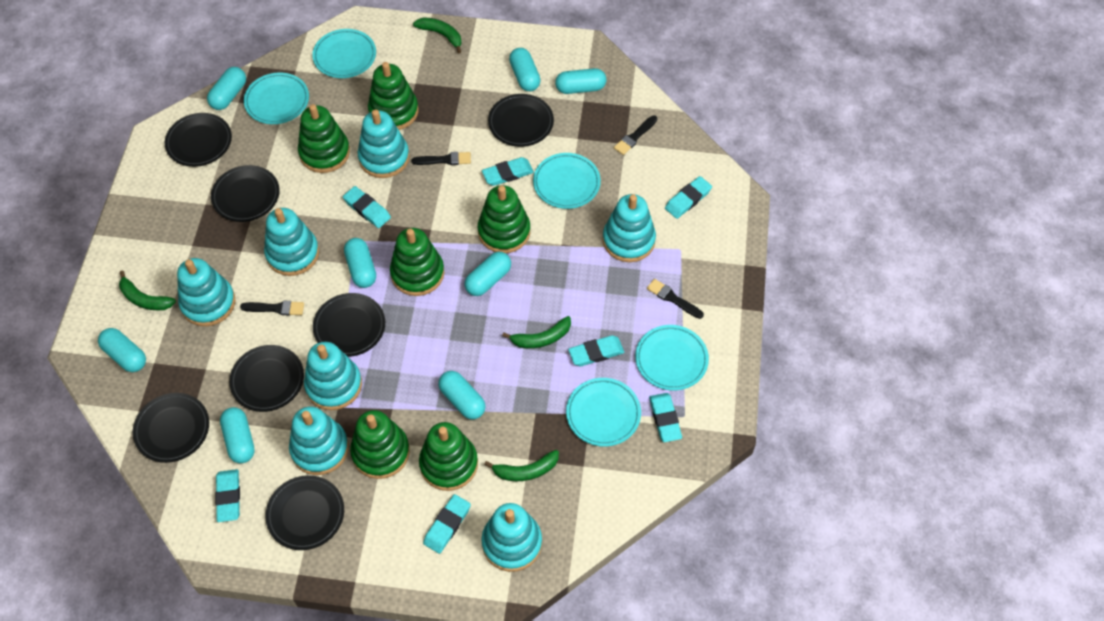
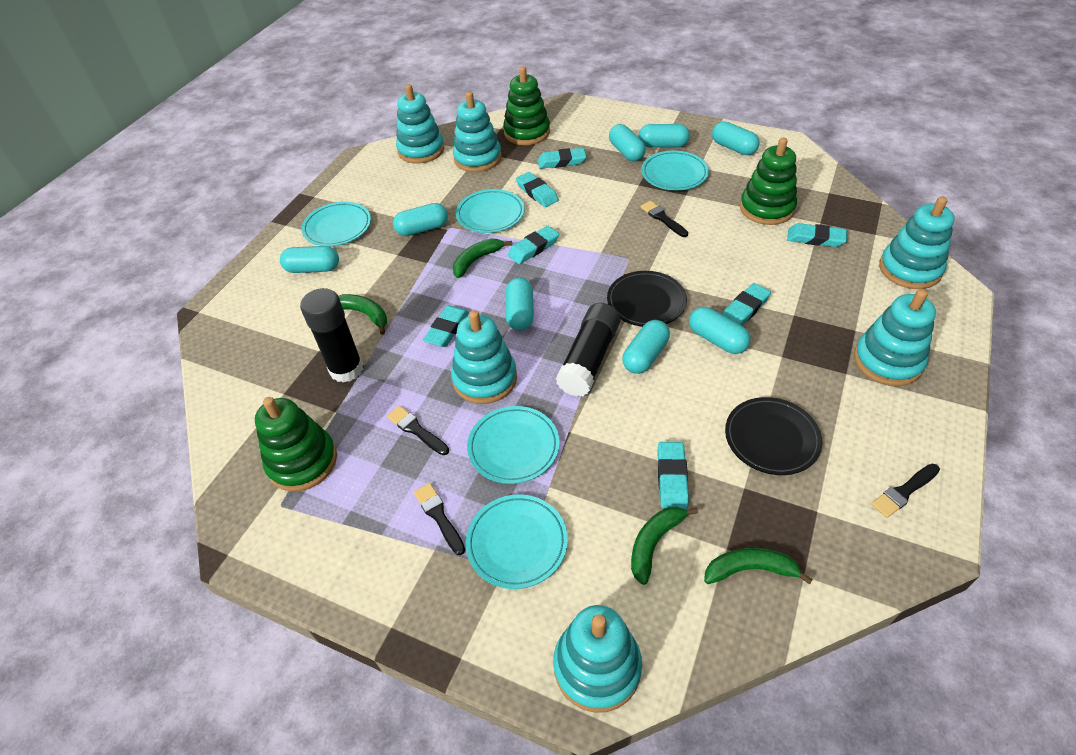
black glue stick: 0 -> 2
black plate: 7 -> 2
green stacking toy: 6 -> 3
turquoise stacking toy: 7 -> 6

